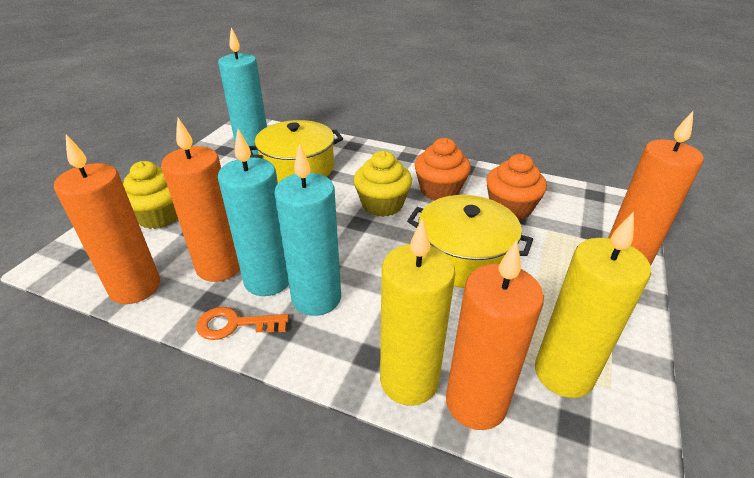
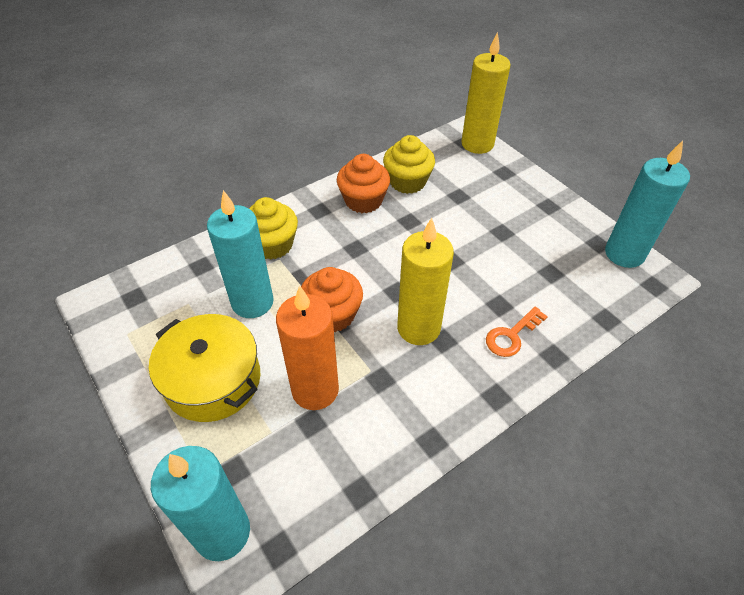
orange candle: 4 -> 1
yellow pot: 2 -> 1

